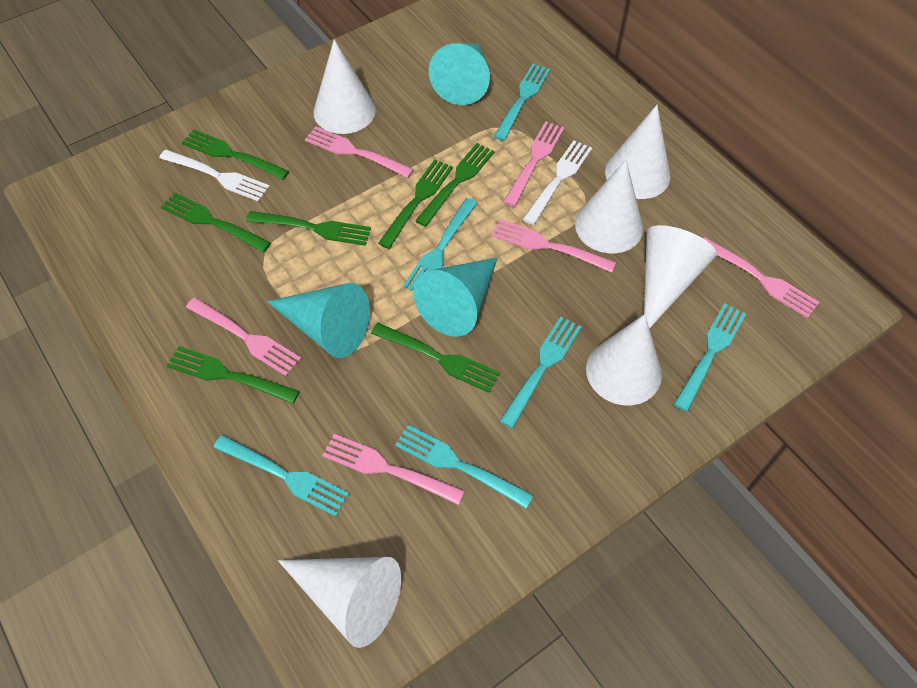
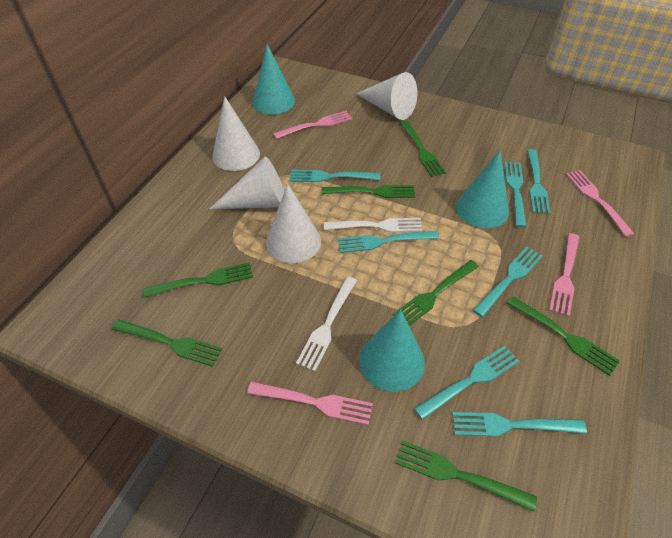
pink fork: 6 -> 4
turquoise fork: 6 -> 7
white cone: 6 -> 4

